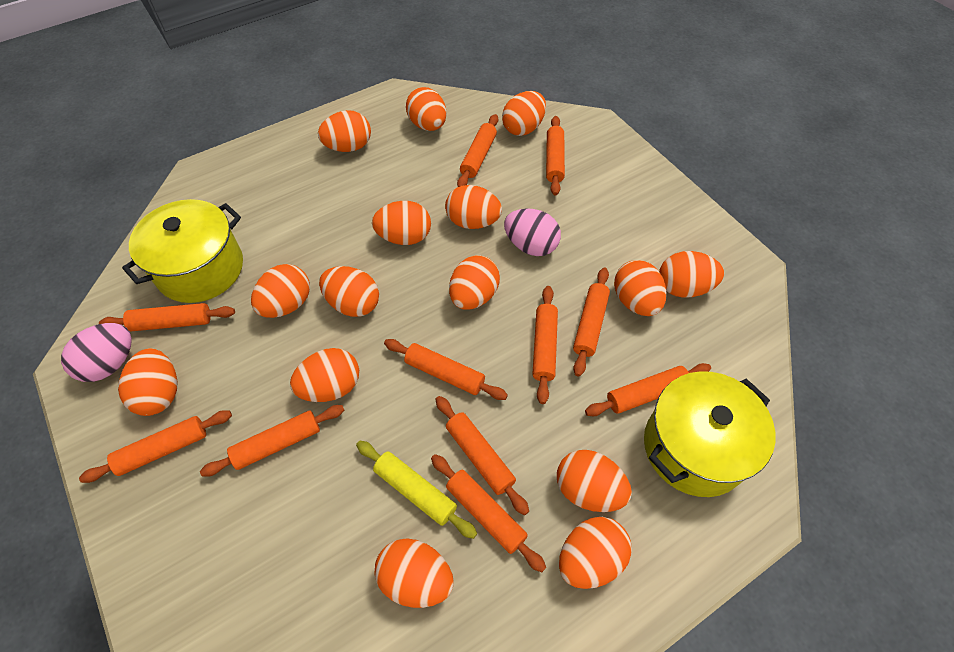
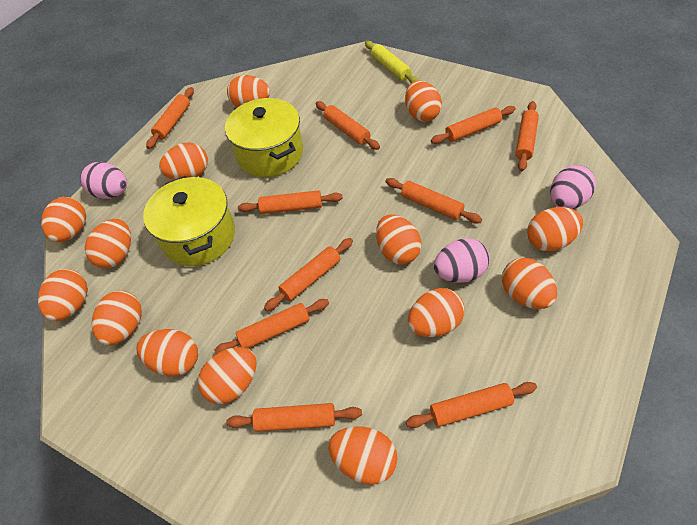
orange egg: 15 -> 14
orange rolling pin: 11 -> 10
pink egg: 2 -> 3

